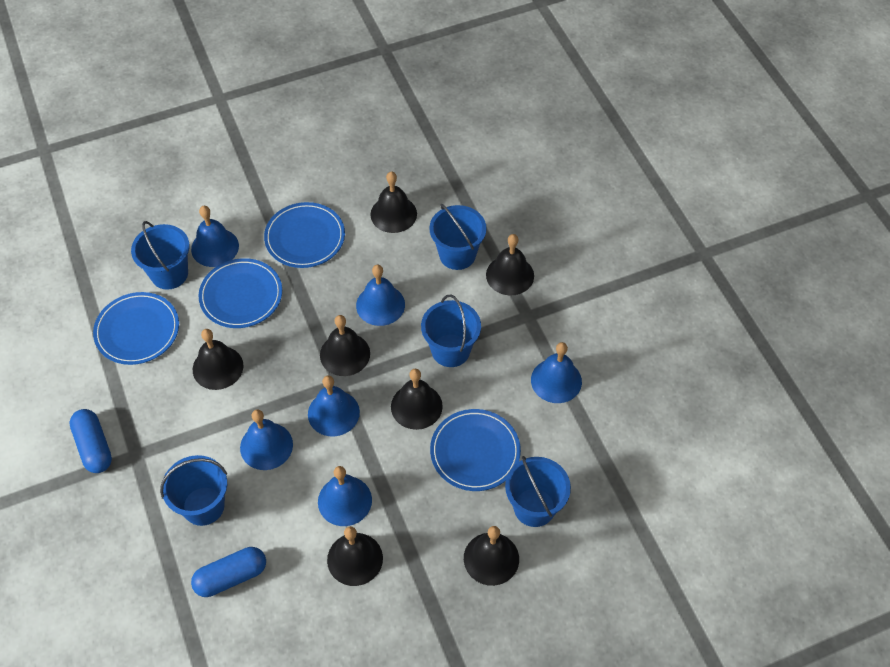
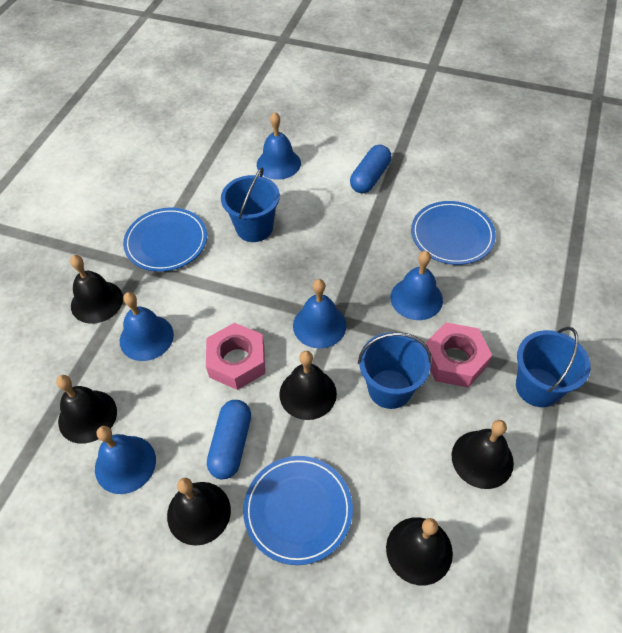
black bell: 7 -> 6
blue bell: 6 -> 5
blue bucket: 5 -> 3
blue plate: 4 -> 3
pink nut: 0 -> 2

